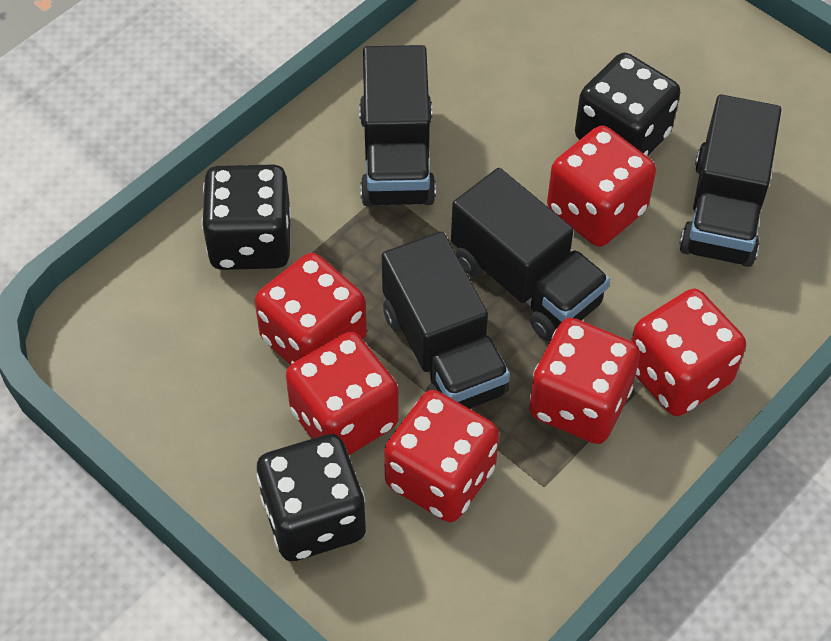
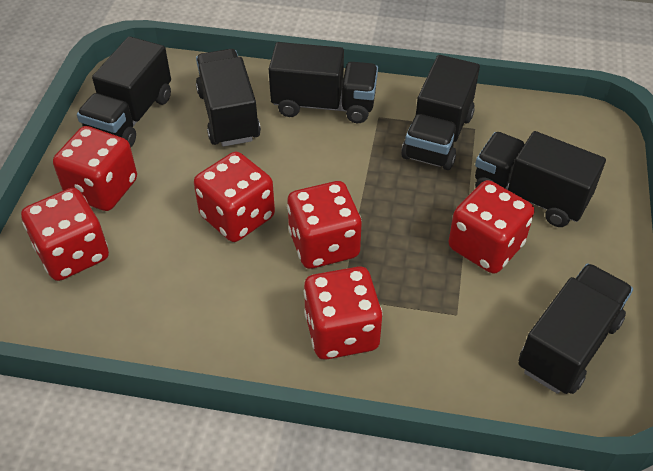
black dice: 3 -> 0
black truck: 4 -> 6

